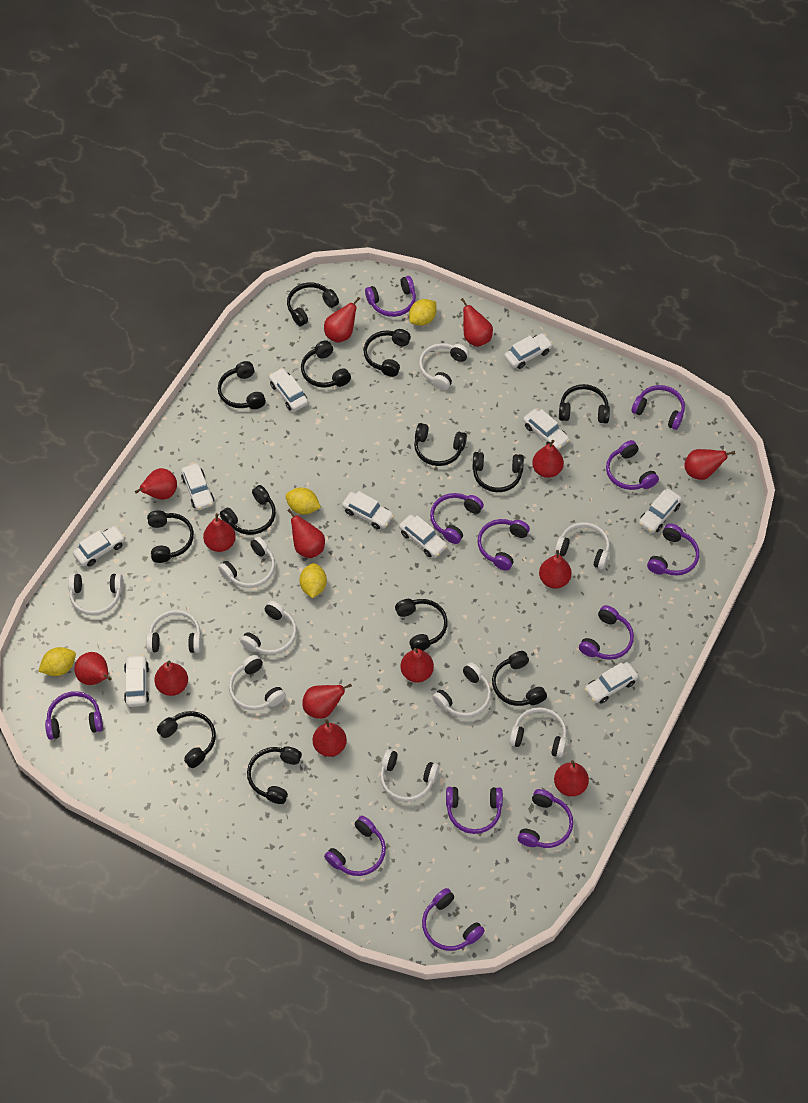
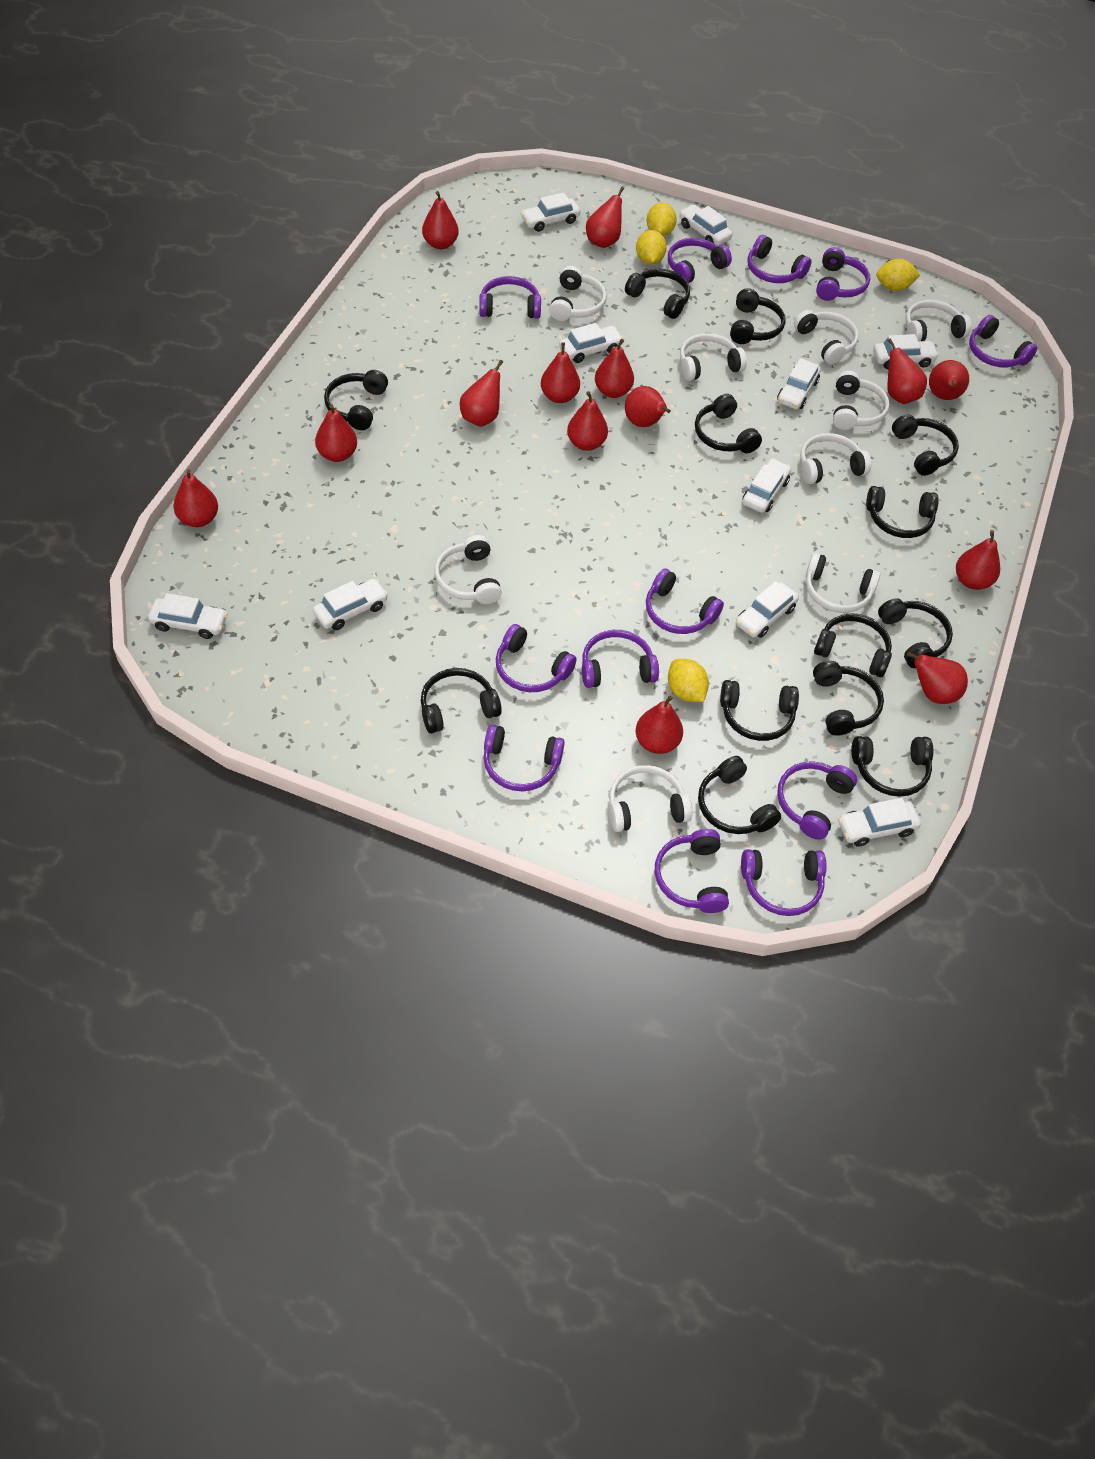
white headphones: 10 -> 9

